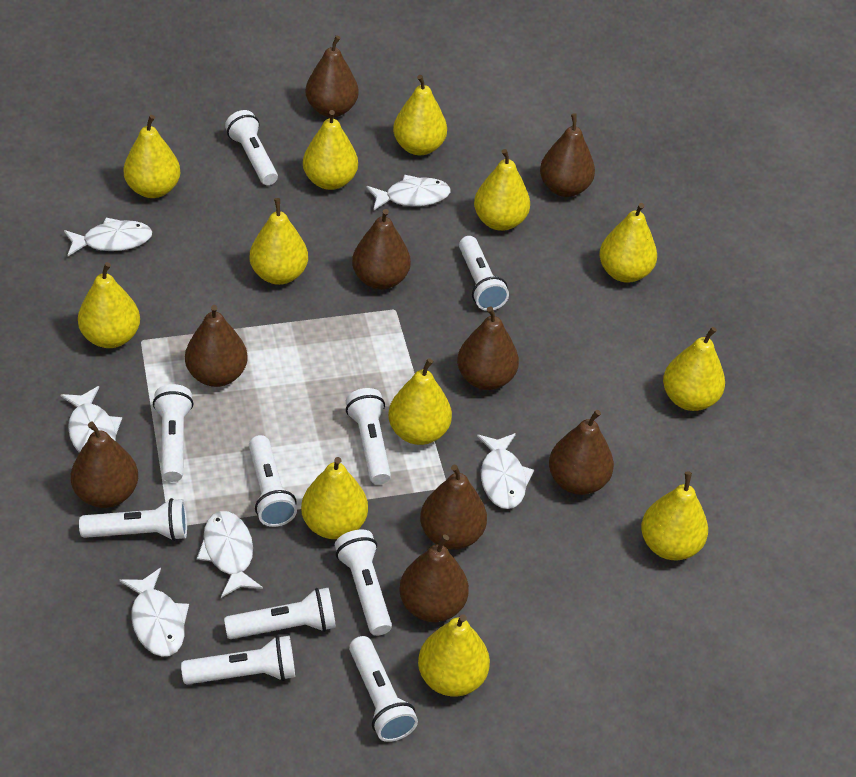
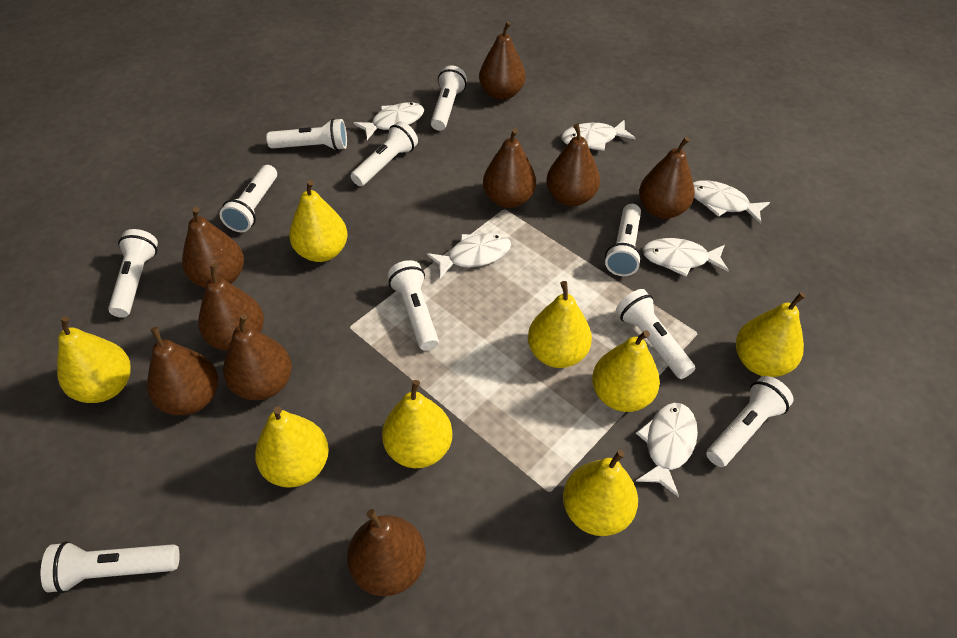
yellow pear: 12 -> 8

